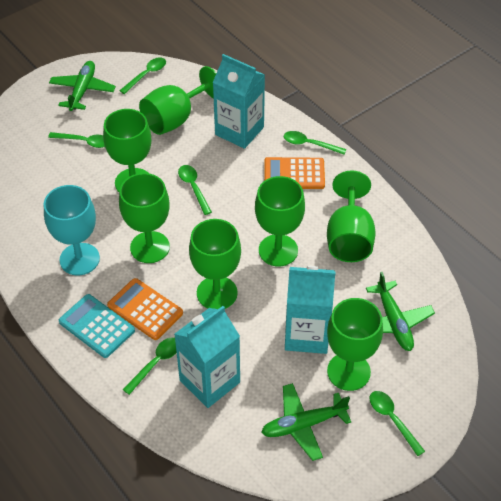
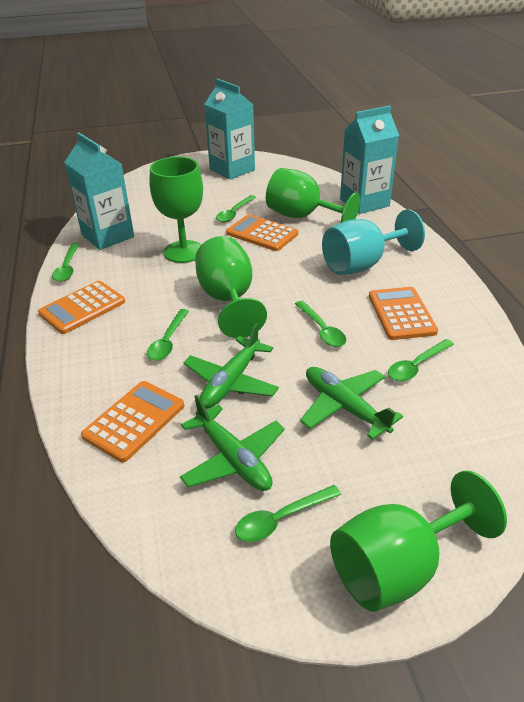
green goblet: 7 -> 4
orange calculator: 2 -> 4
turquoise calculator: 1 -> 0

